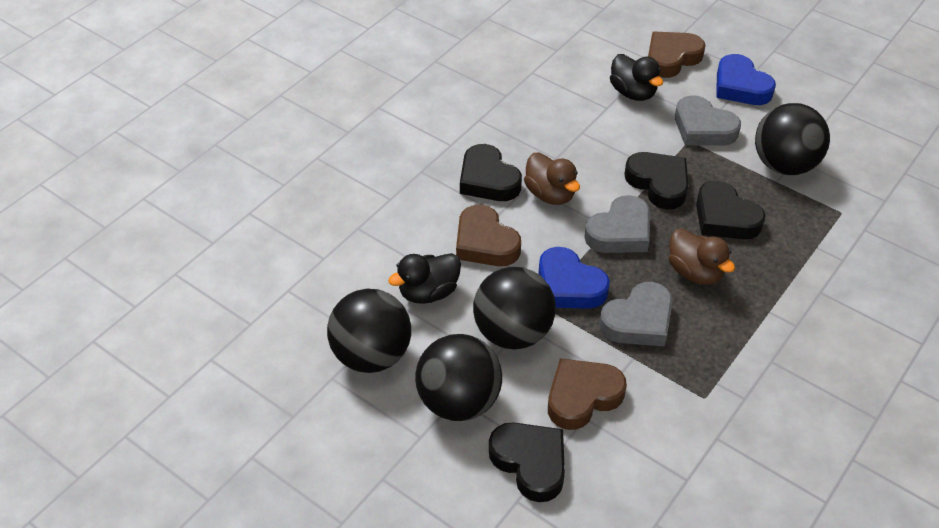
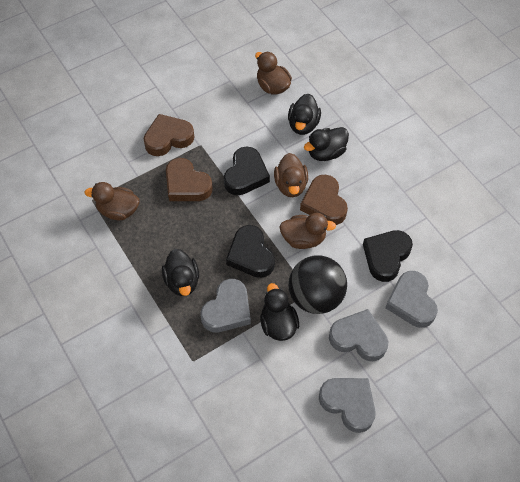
black ball: 4 -> 1
black duck: 2 -> 4
black heart: 4 -> 3
blue heart: 2 -> 0
brown duck: 2 -> 4
grey heart: 3 -> 4

